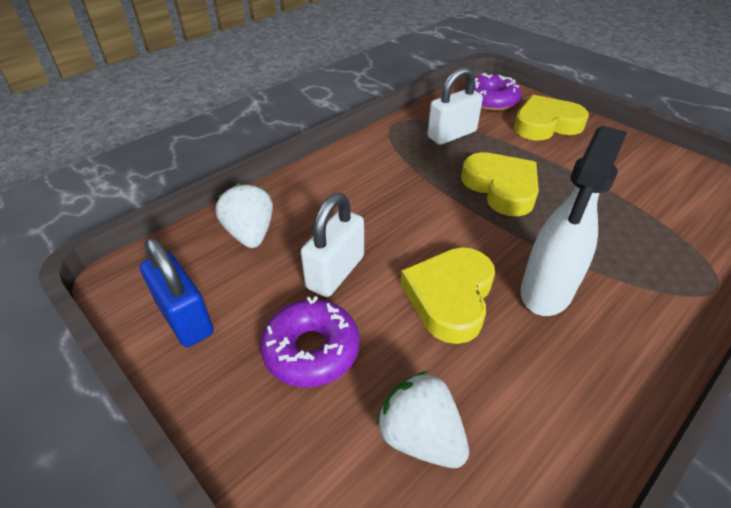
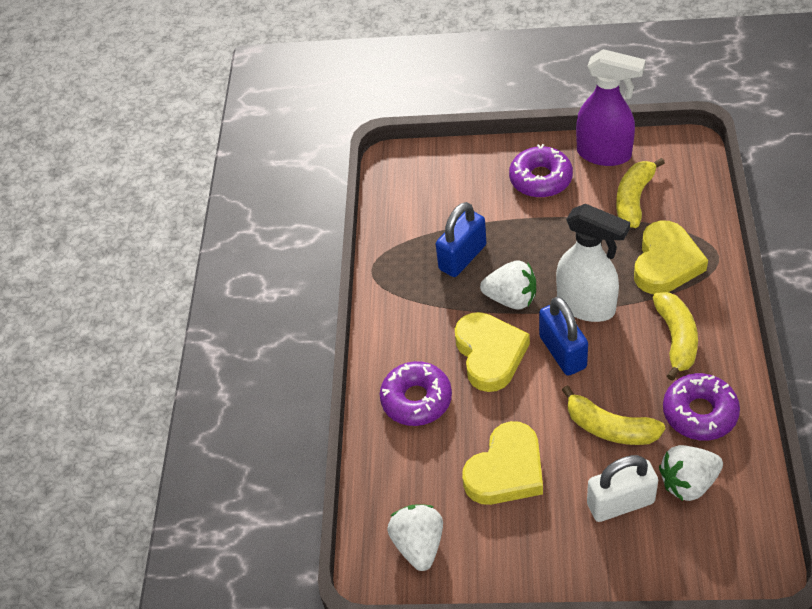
blue padlock: 1 -> 2
purple donut: 2 -> 3
purple spray bottle: 0 -> 1
white padlock: 2 -> 1
white strawberry: 2 -> 3
yellow banana: 0 -> 3

